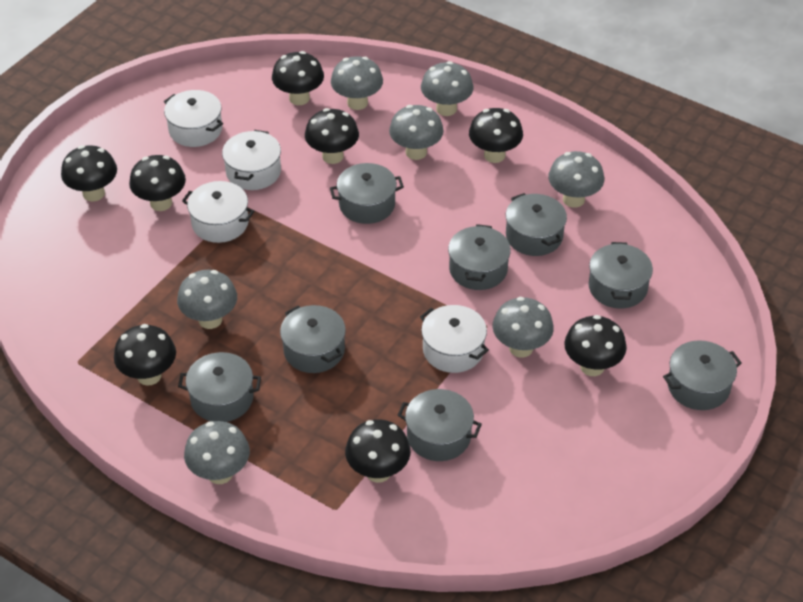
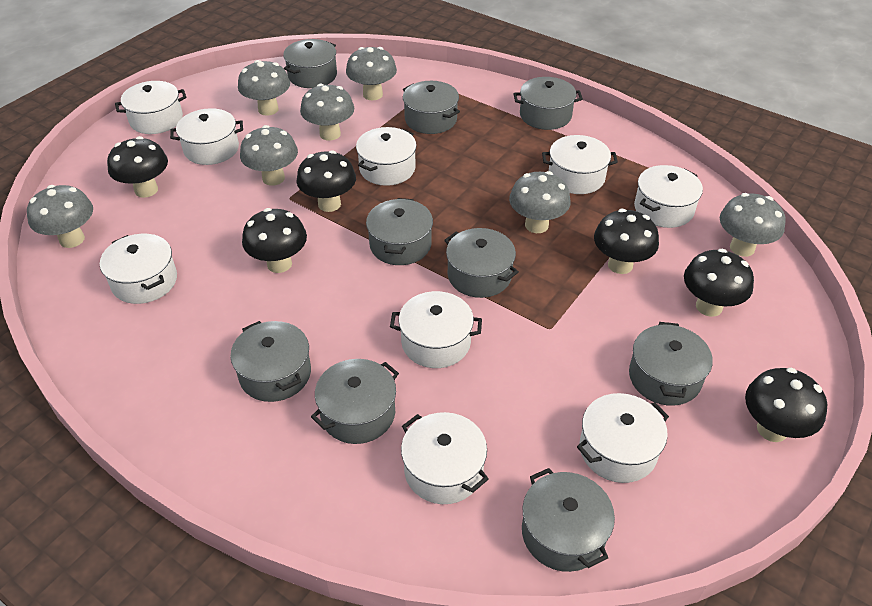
black mushroom: 8 -> 6
grey pot: 8 -> 9
white pot: 4 -> 9

